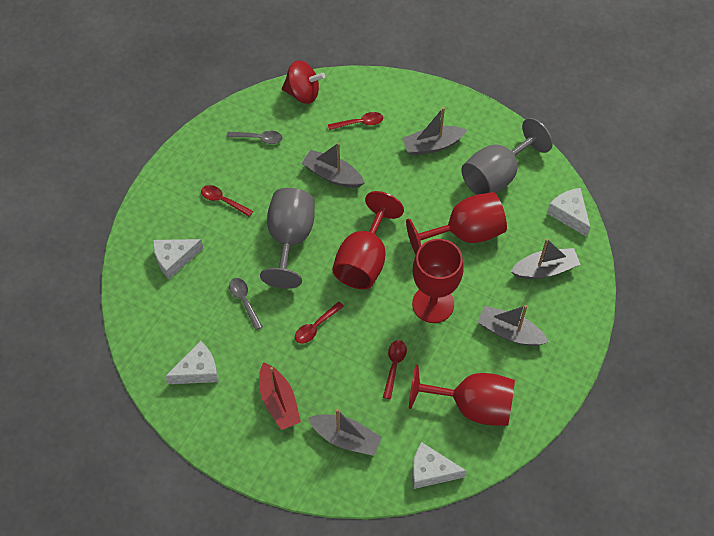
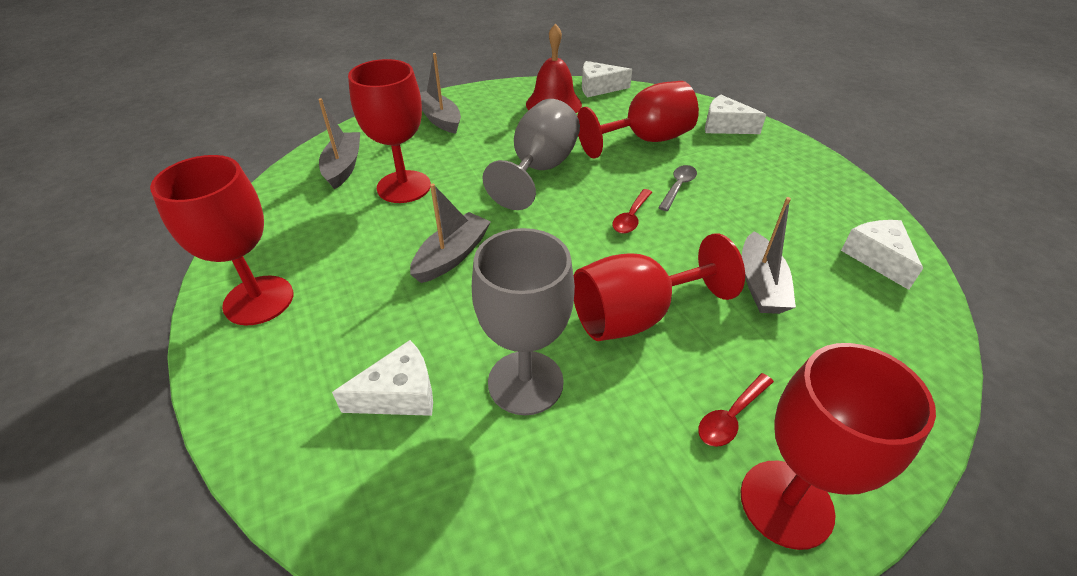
grey boat: 5 -> 4
grey spoon: 2 -> 1
red bell: 0 -> 1
red boat: 1 -> 0
red goblet: 4 -> 5
red spinning top: 1 -> 0
red spoon: 4 -> 2

